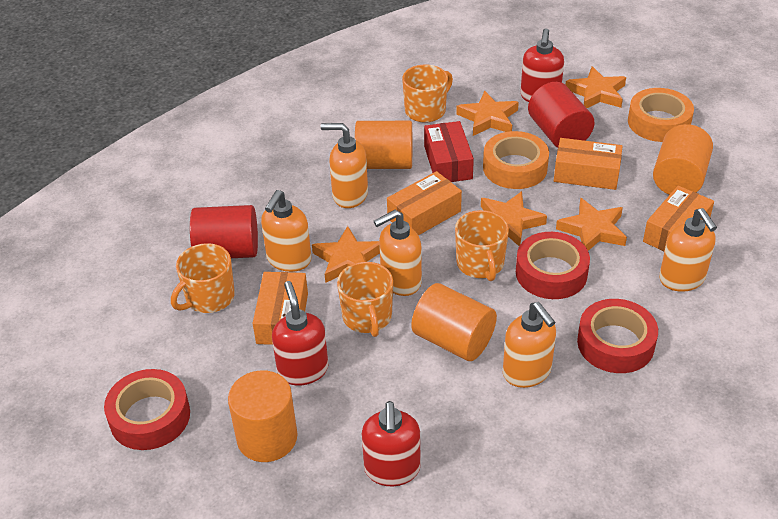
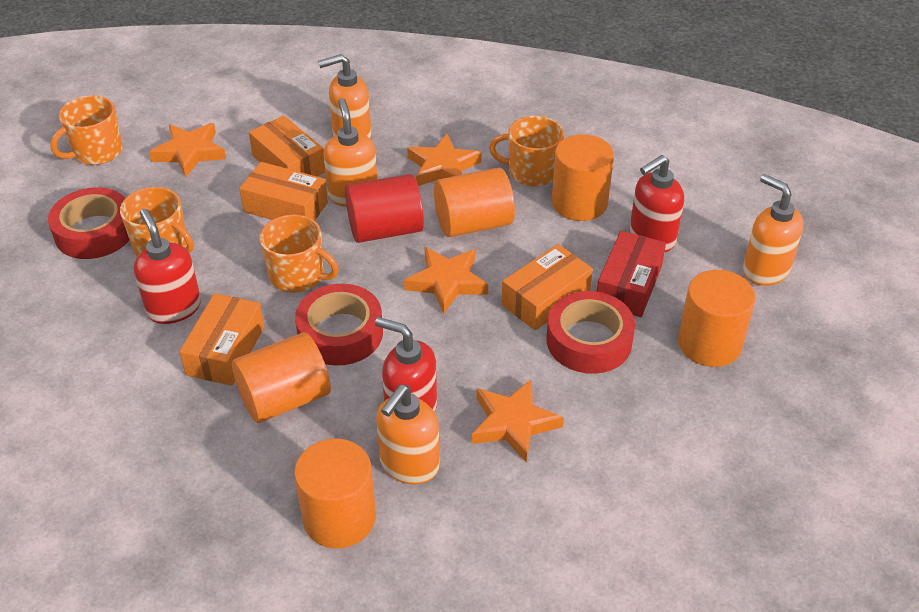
orange cylinder: 4 -> 5
orange soap dispenser: 5 -> 4
orange star: 5 -> 4
orange tape: 2 -> 0
red cylinder: 2 -> 1

